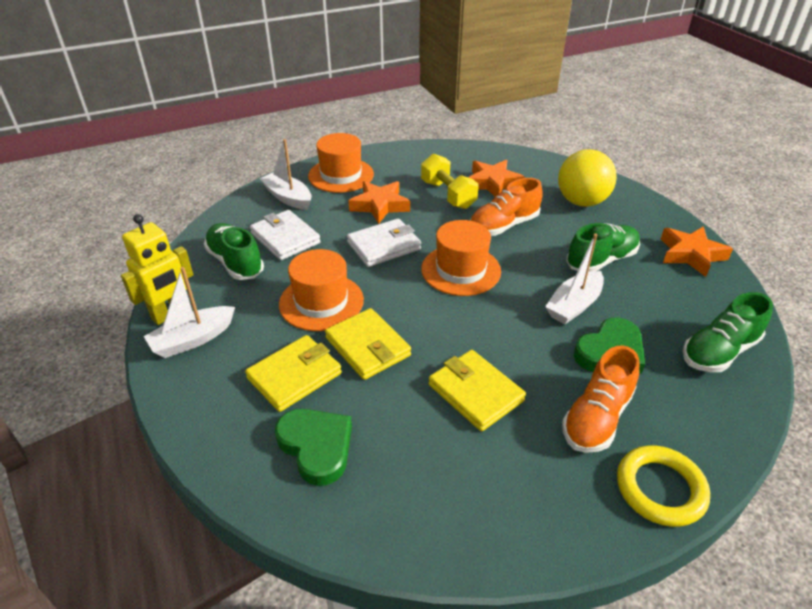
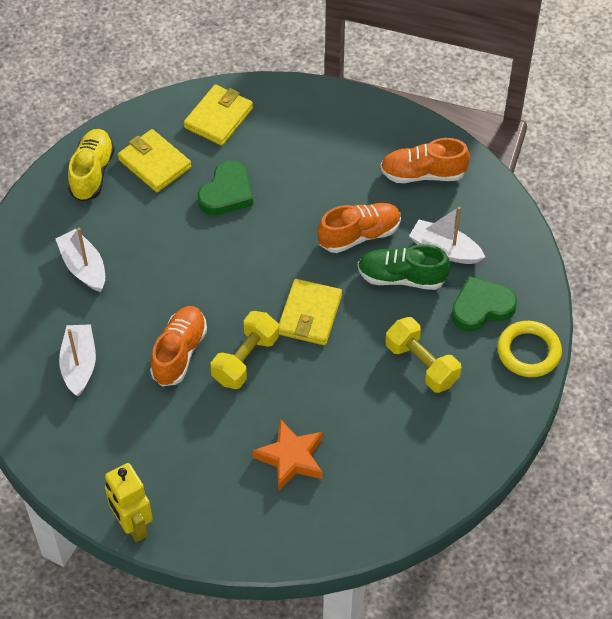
green shoe: 3 -> 1
orange hat: 3 -> 0
orange shoe: 2 -> 3
orange star: 3 -> 1
white wallet: 2 -> 0
yellow ball: 1 -> 0
yellow dumbbell: 1 -> 2
yellow shoe: 0 -> 1

